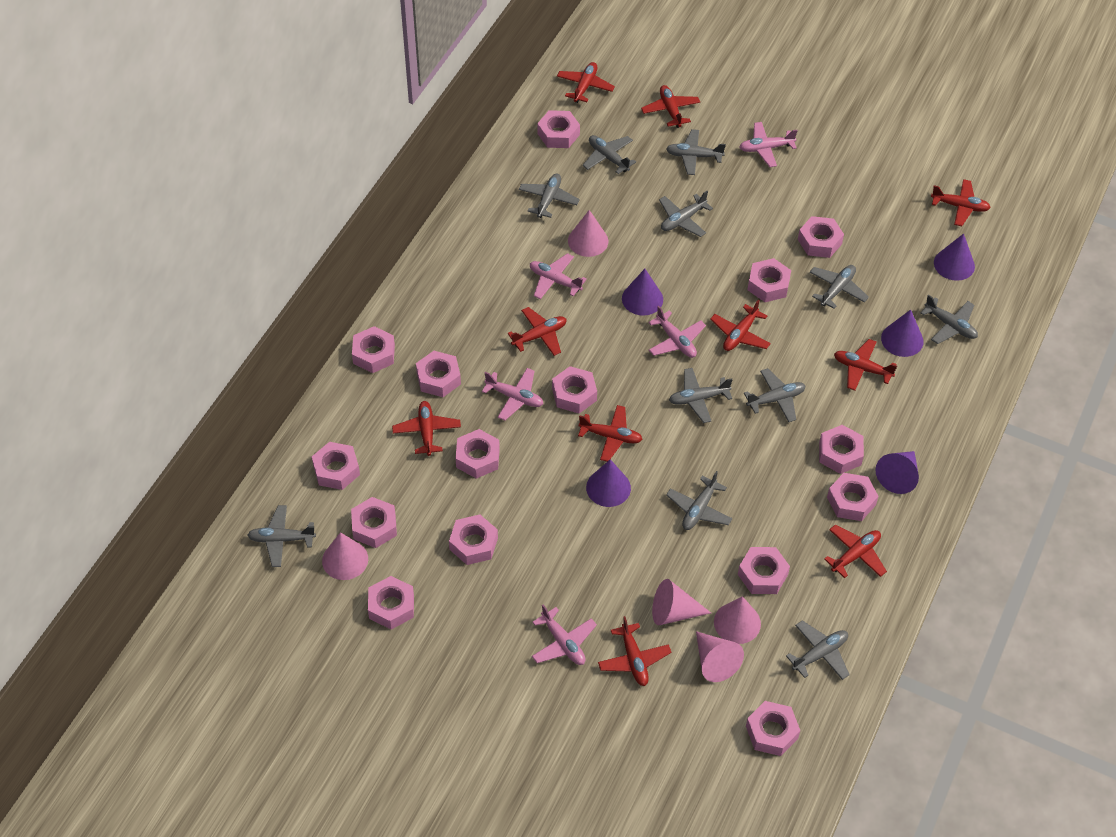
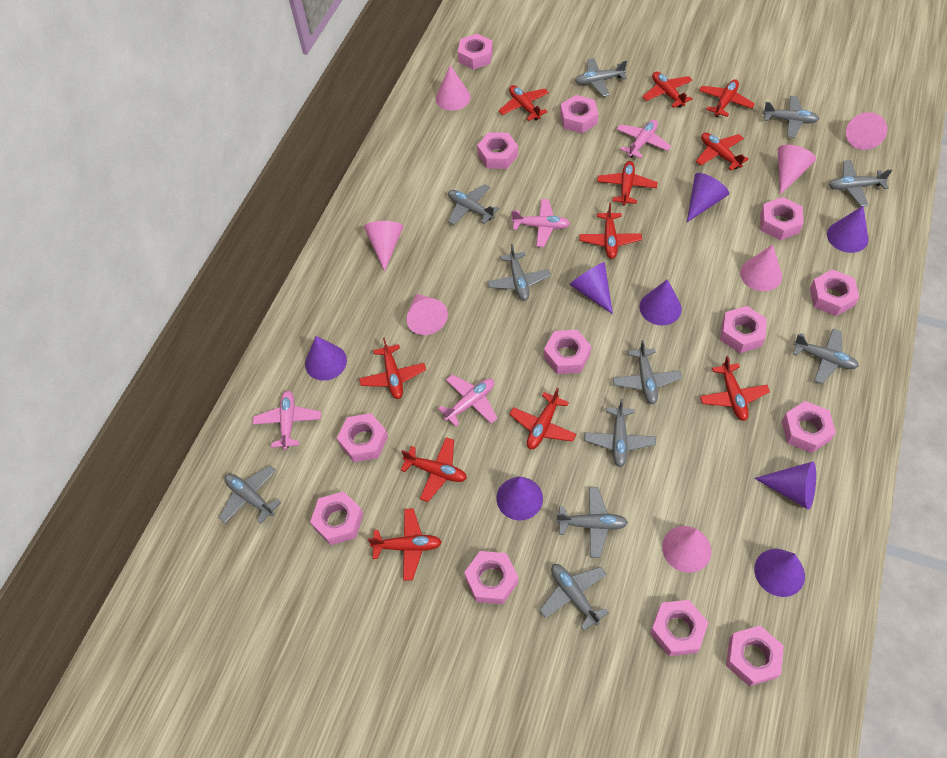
pink cone: 5 -> 7
pink nut: 15 -> 13
pink plane: 5 -> 4
purple cone: 5 -> 8
red plane: 10 -> 11

